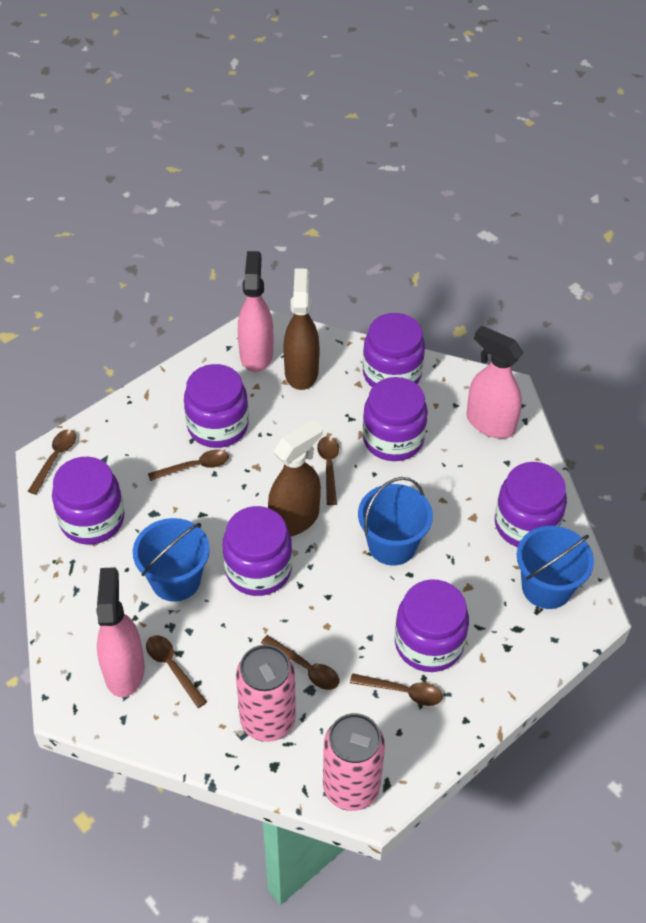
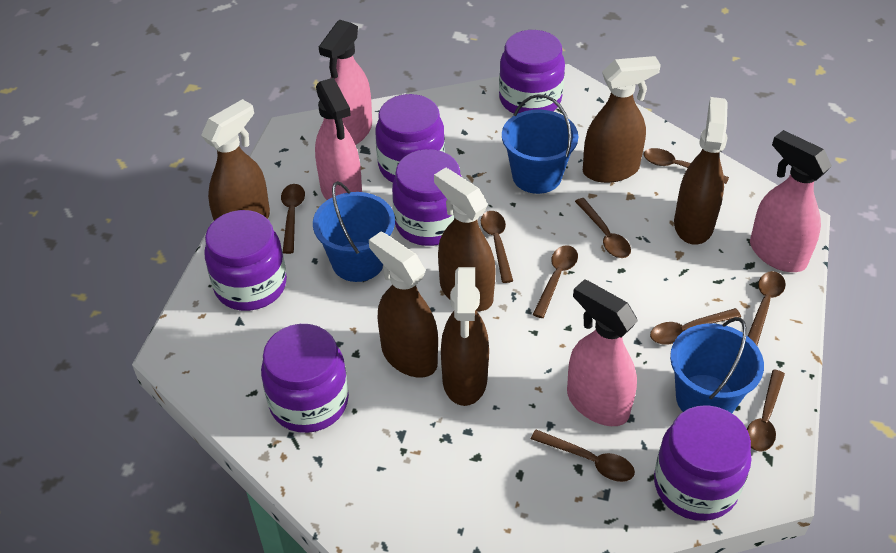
brown spoon: 6 -> 9
brown spray bottle: 2 -> 6
pink can: 2 -> 0
pink spray bottle: 3 -> 4
purple jar: 7 -> 6

